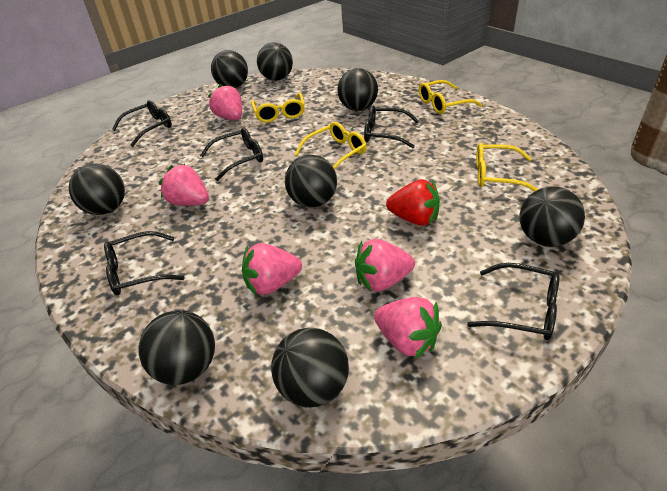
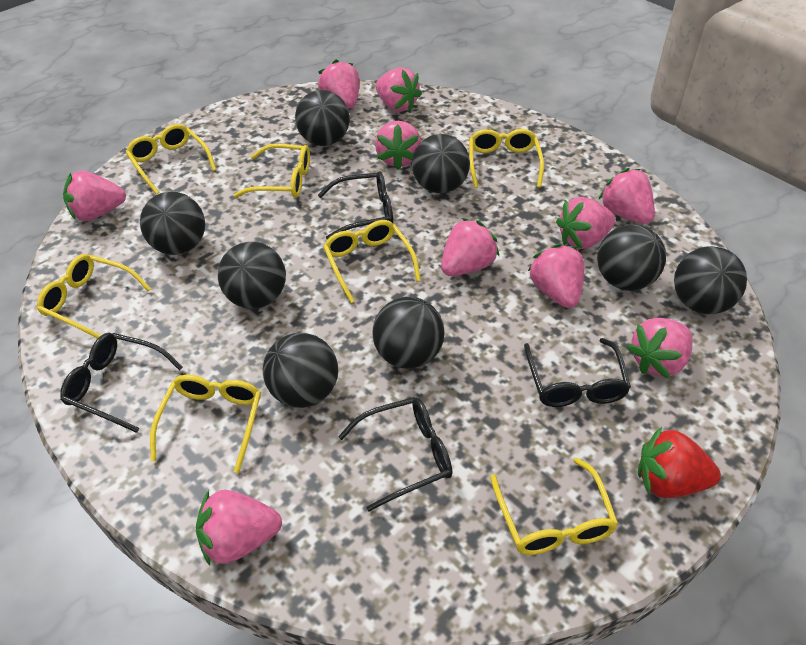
black glasses: 5 -> 4
pink strawberry: 5 -> 10
yellow glasses: 4 -> 7

